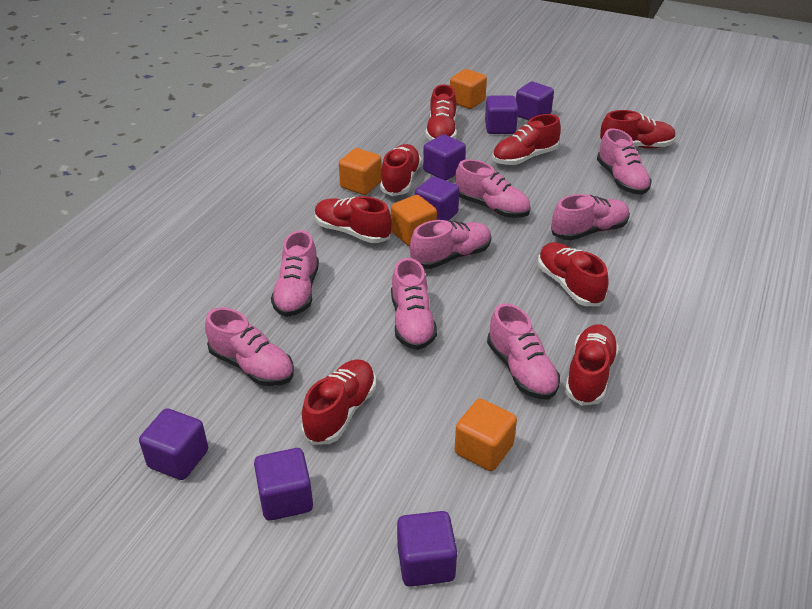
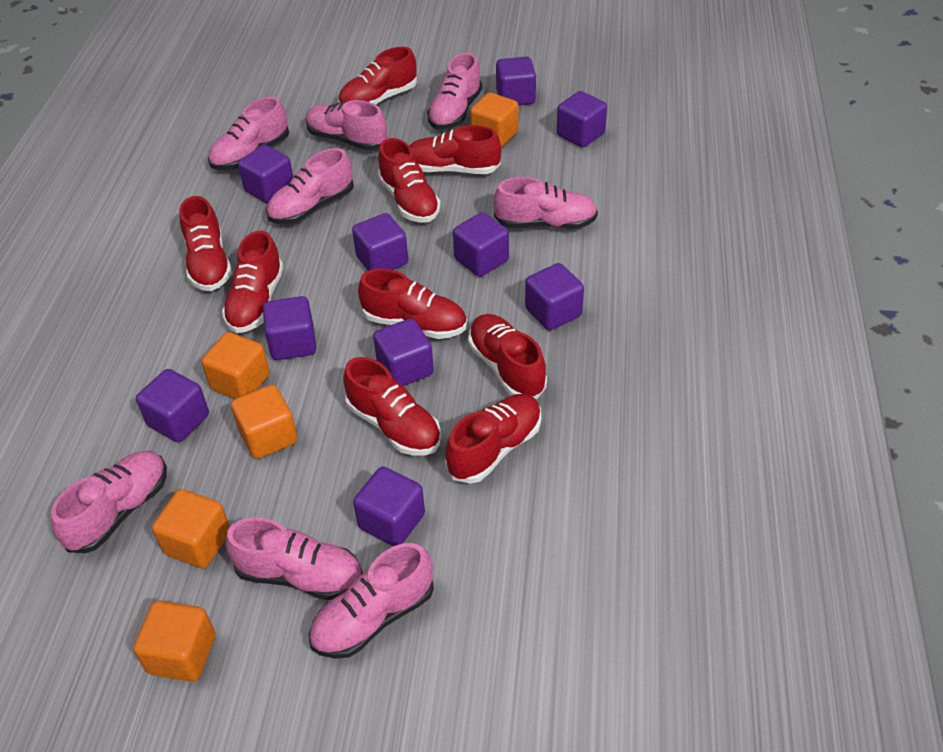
orange cube: 4 -> 5
purple cube: 7 -> 10
red shoe: 8 -> 9

